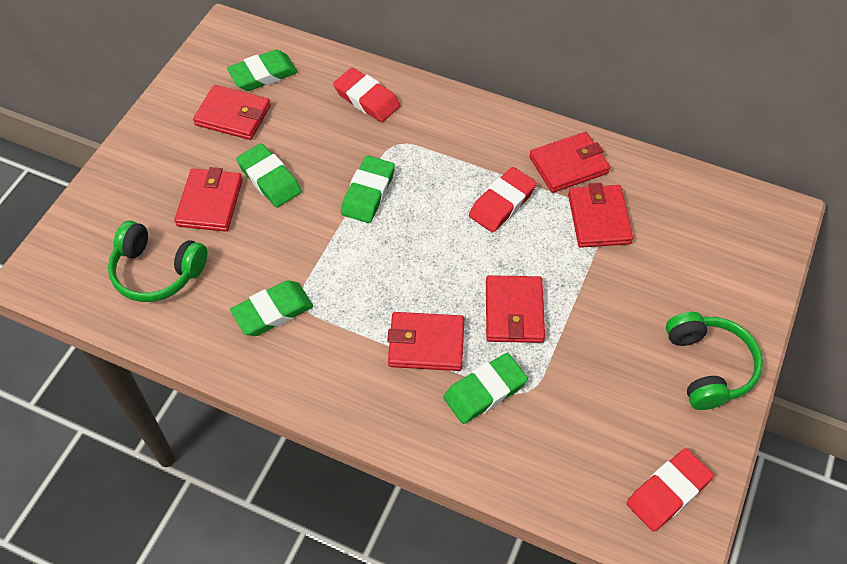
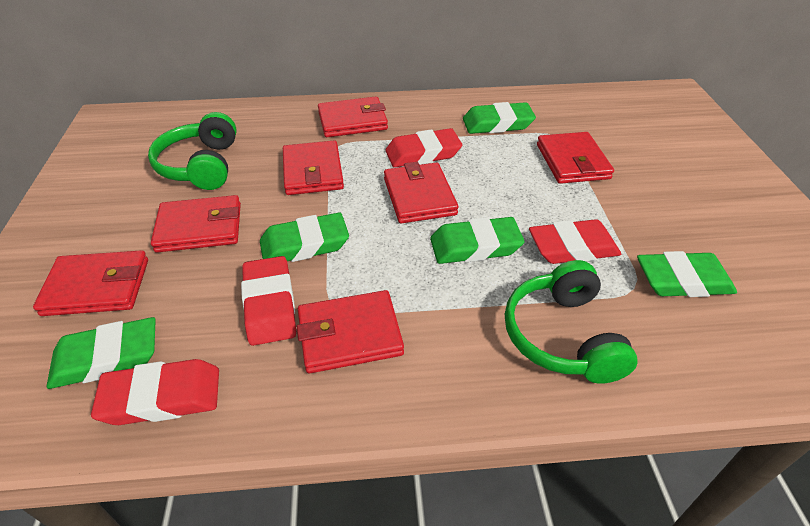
red eraser: 3 -> 4
red wallet: 6 -> 7

